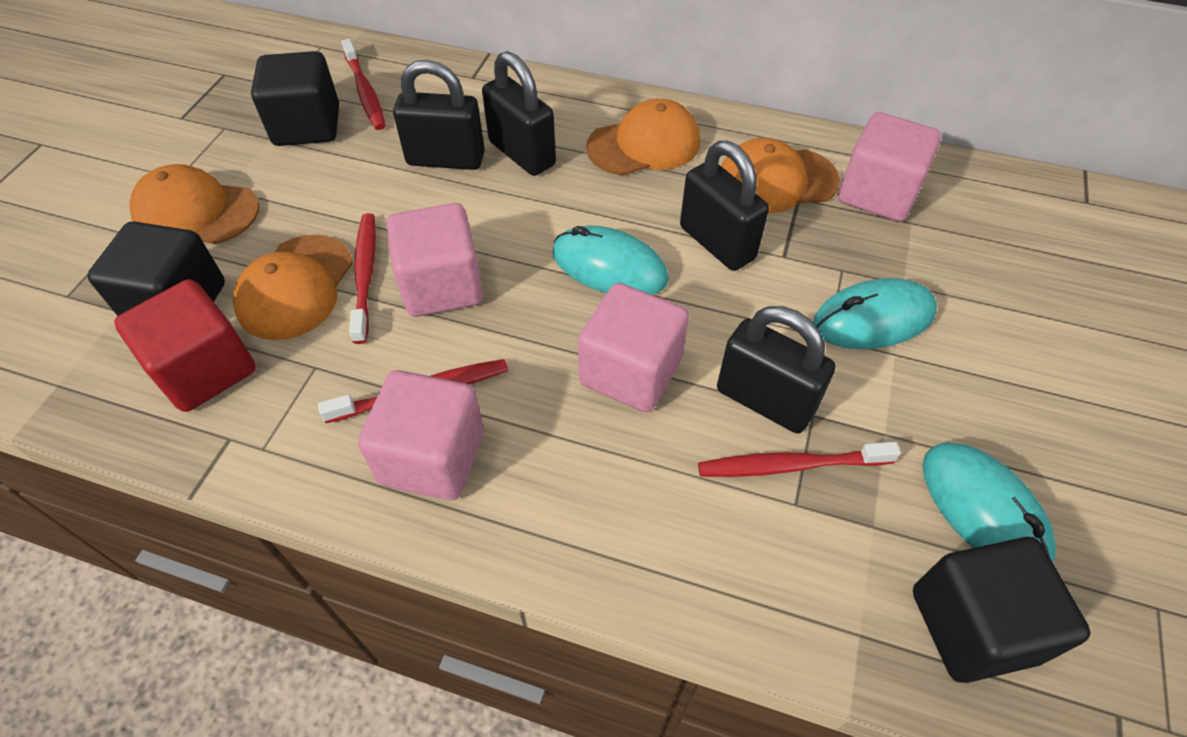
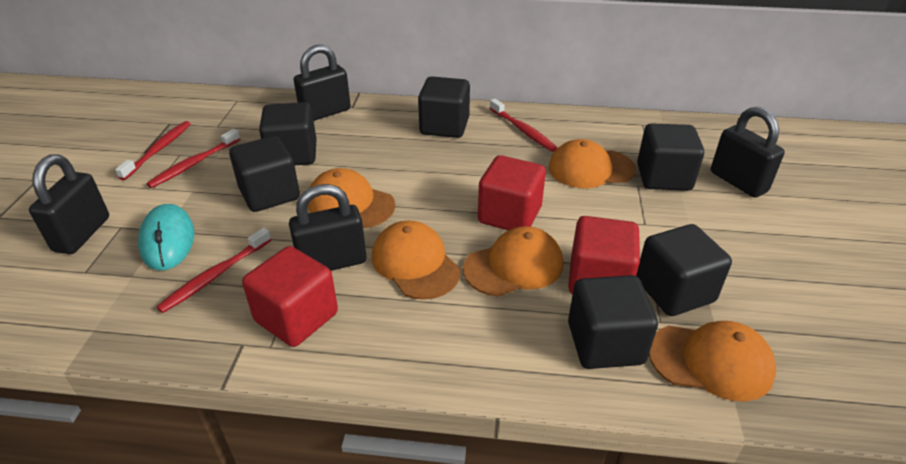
black cube: 3 -> 6
orange cap: 4 -> 5
pink cube: 4 -> 0
red cube: 1 -> 3
turquoise mouse: 3 -> 1

